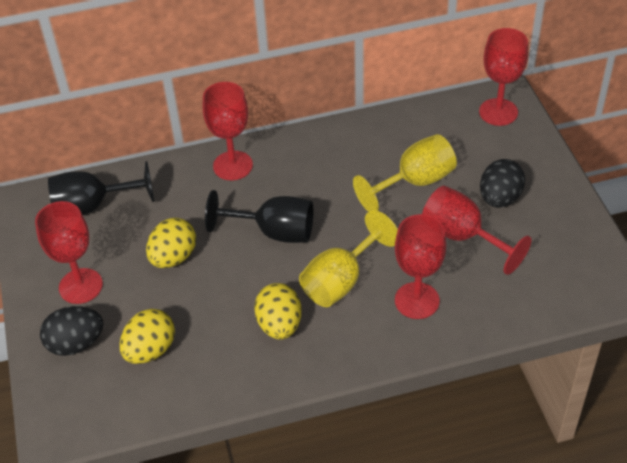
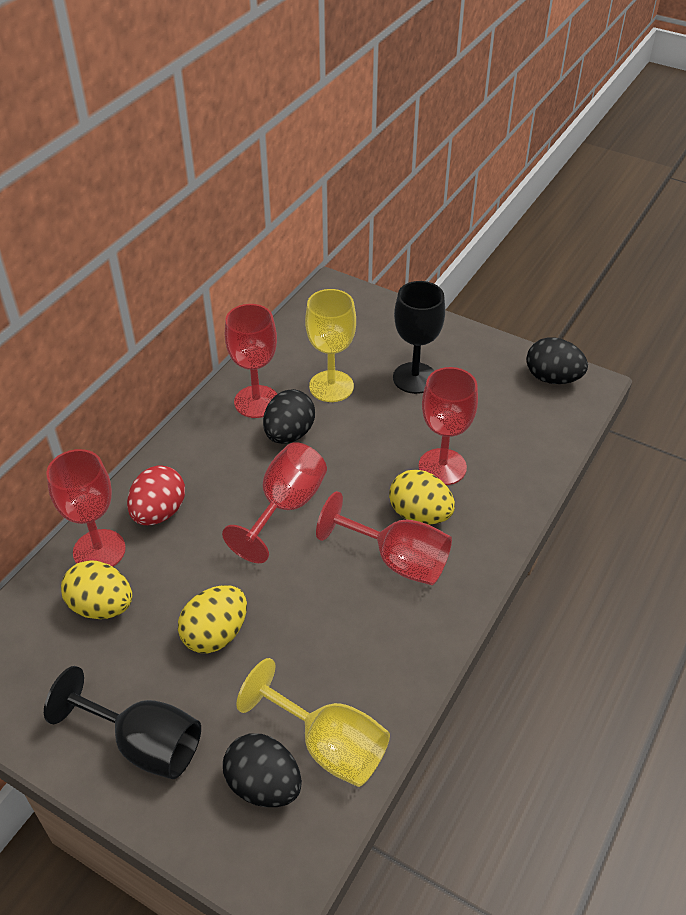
black egg: 2 -> 3
red egg: 0 -> 1

